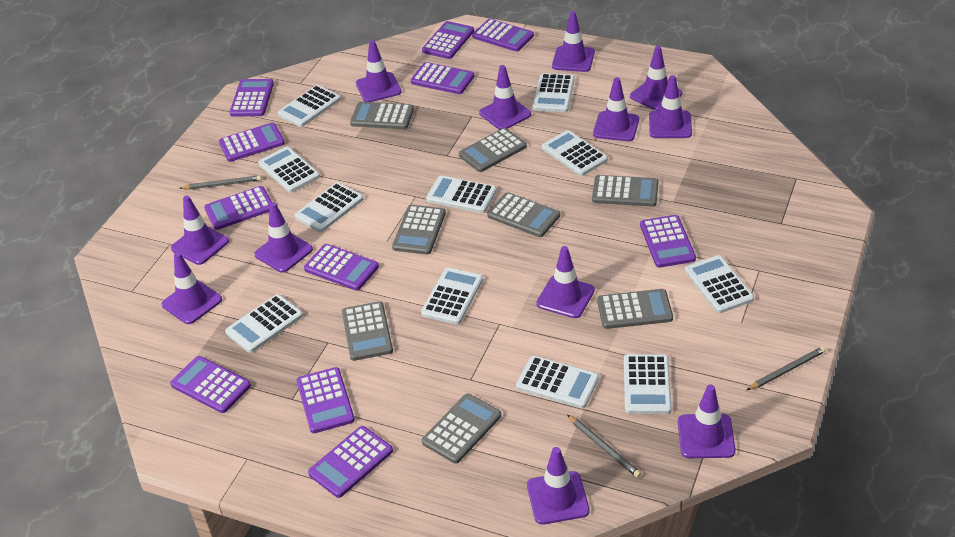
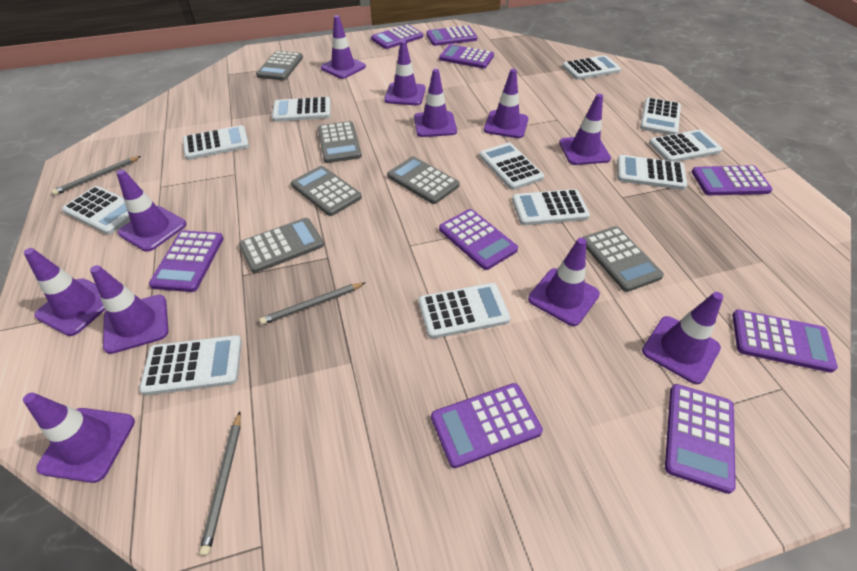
grey calculator: 8 -> 6
purple calculator: 11 -> 9
purple traffic cone: 12 -> 11

